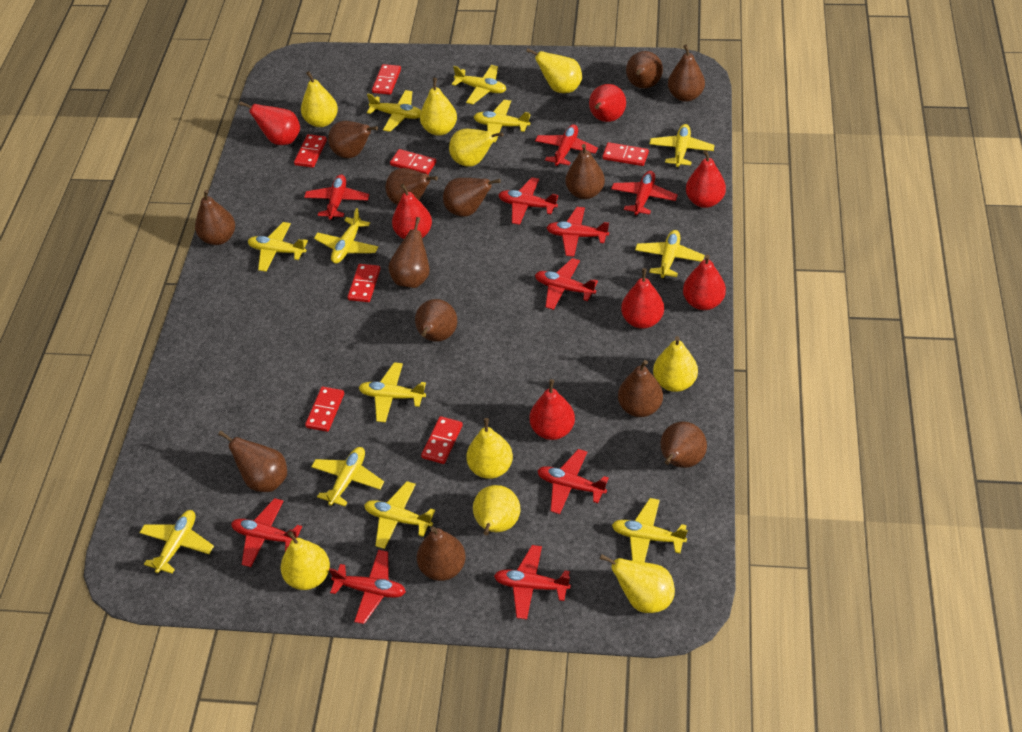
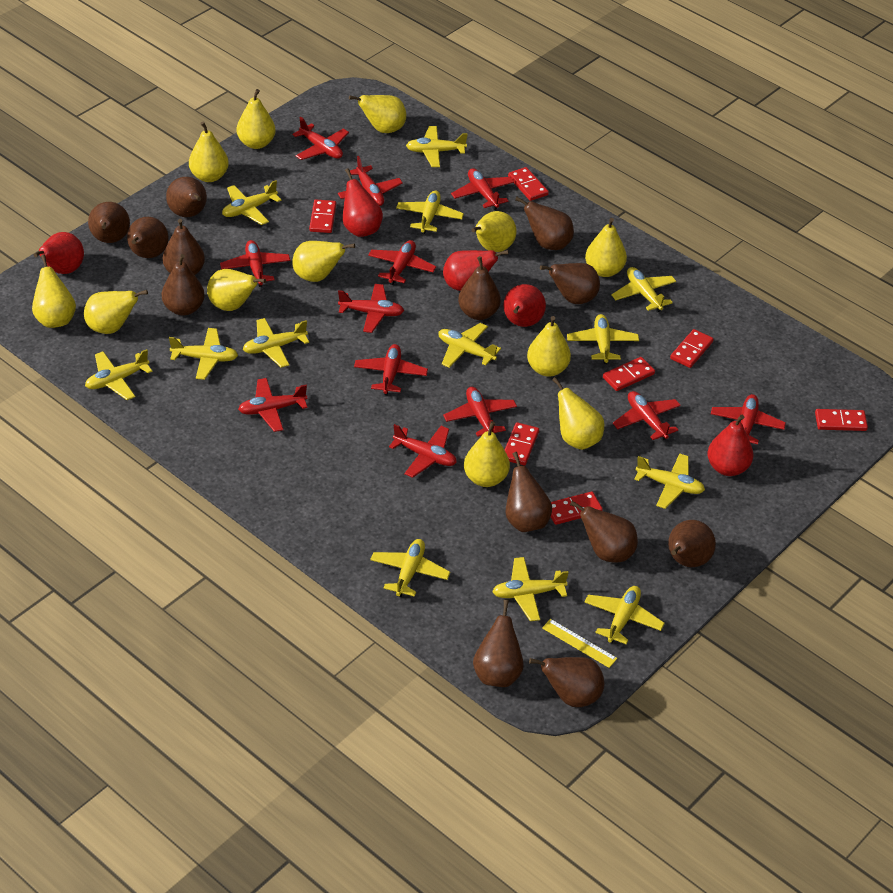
red pear: 7 -> 5
red plane: 10 -> 12
yellow pear: 9 -> 12
yellow plane: 12 -> 13
yellow ruler: 0 -> 1

